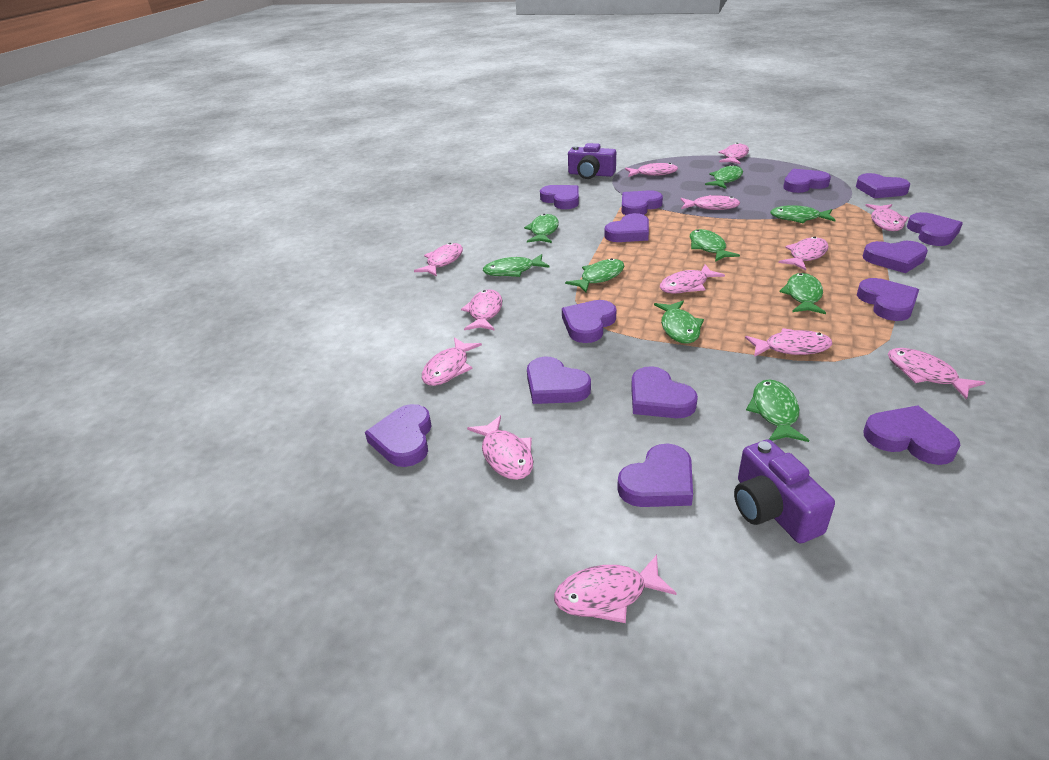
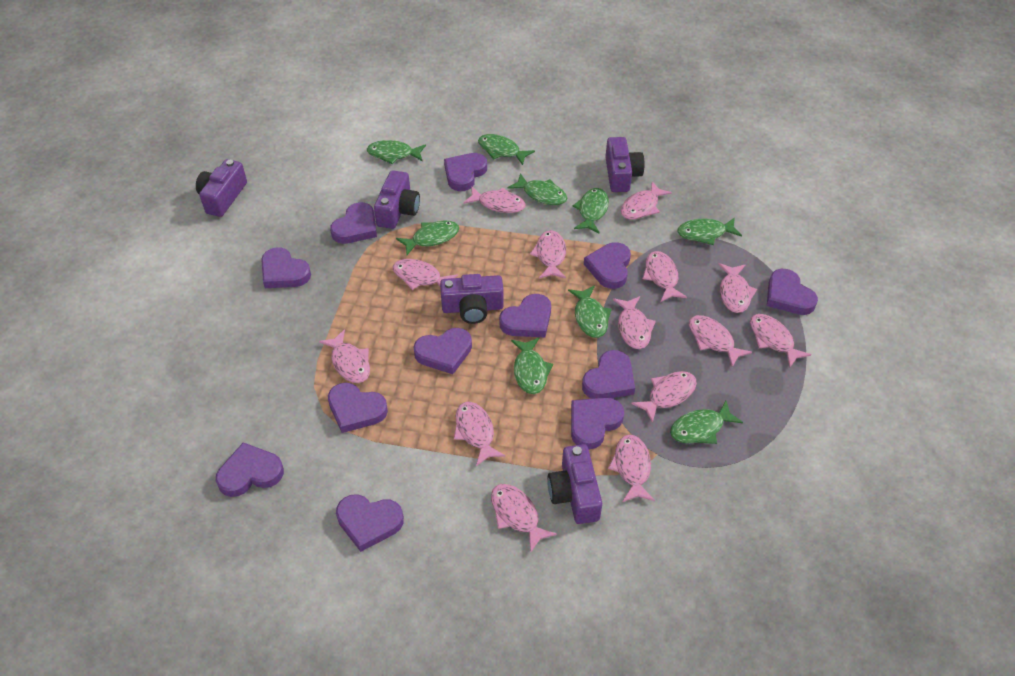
pink fish: 13 -> 14
purple camera: 2 -> 5
purple heart: 14 -> 12

